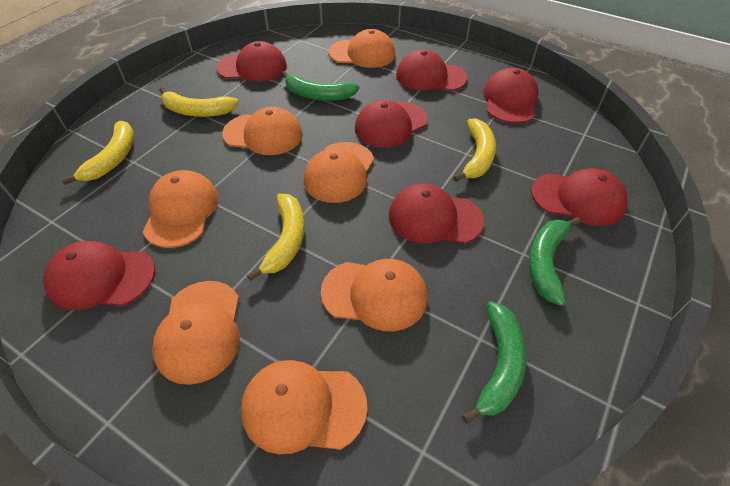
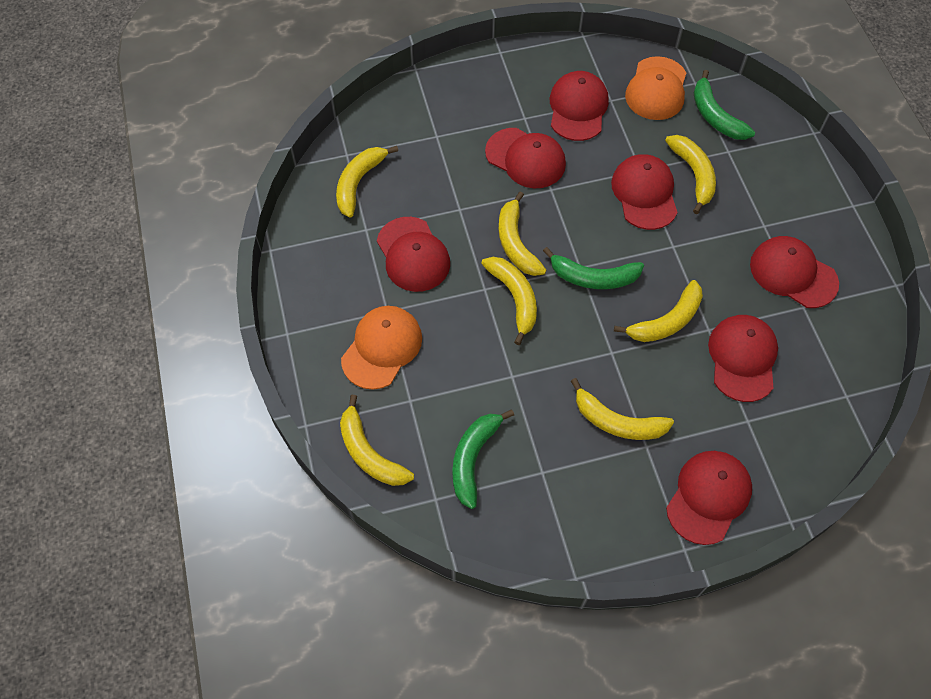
orange cap: 7 -> 2
yellow banana: 4 -> 7

